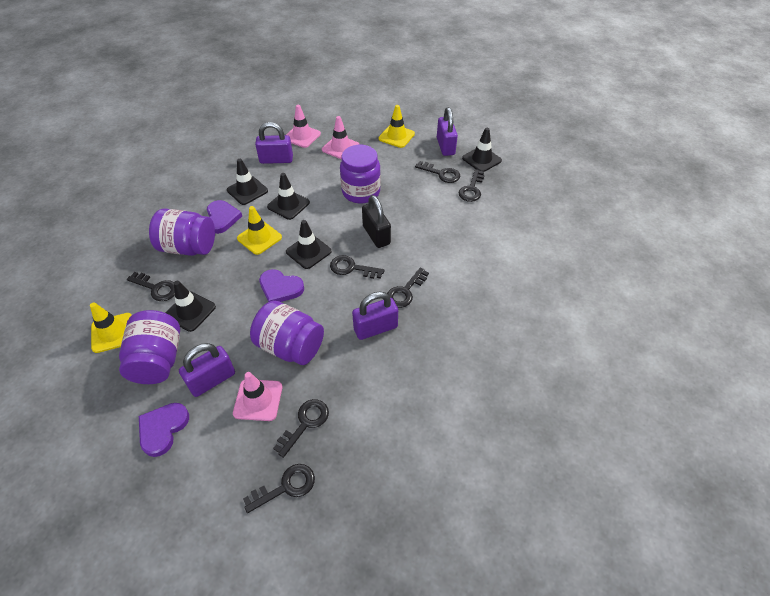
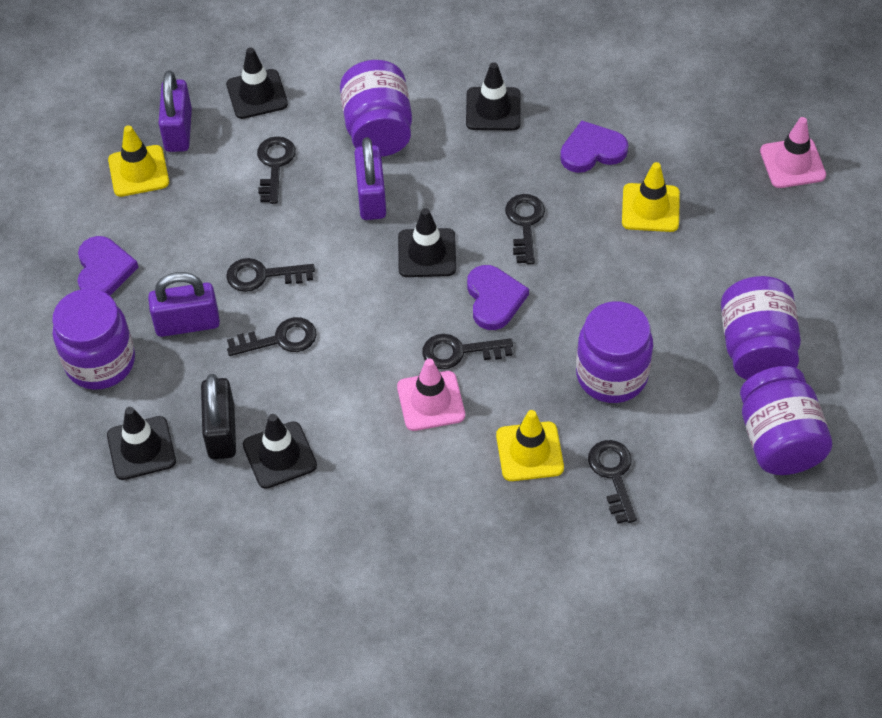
black key: 7 -> 6
pink traffic cone: 3 -> 2
purple jar: 4 -> 5
purple padlock: 4 -> 3

